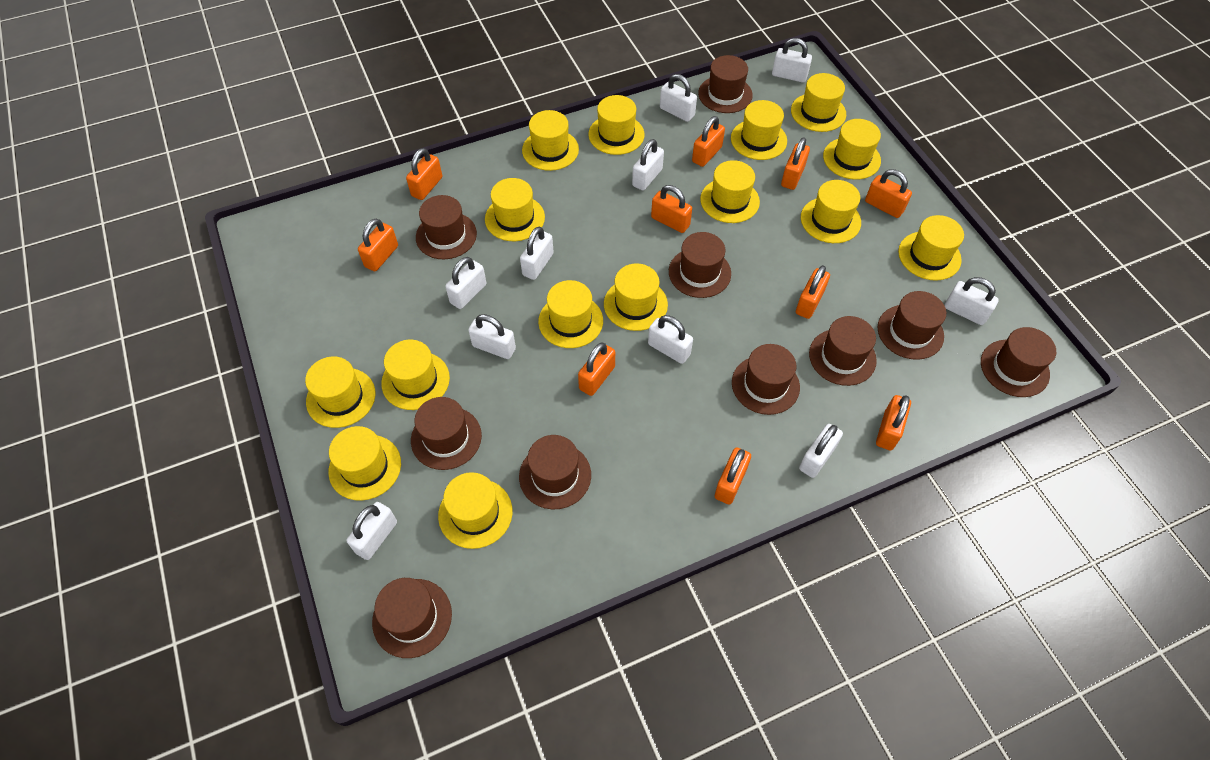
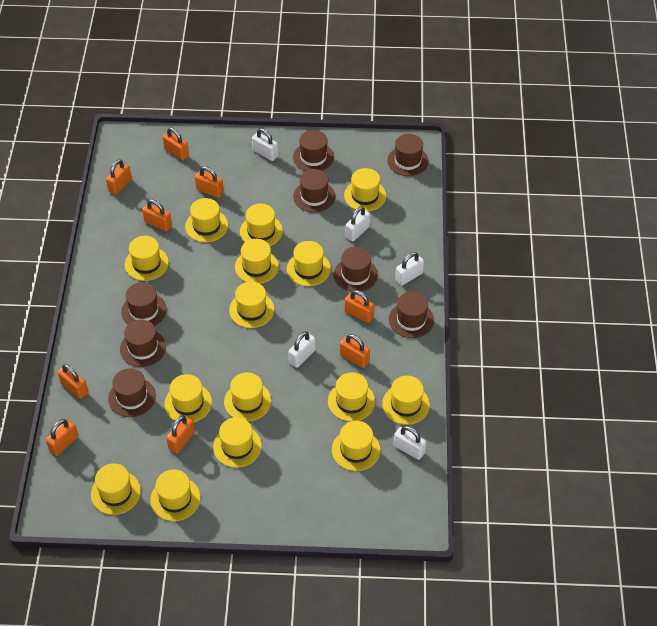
brown hat: 10 -> 8
orange padlock: 10 -> 9
white padlock: 10 -> 5

